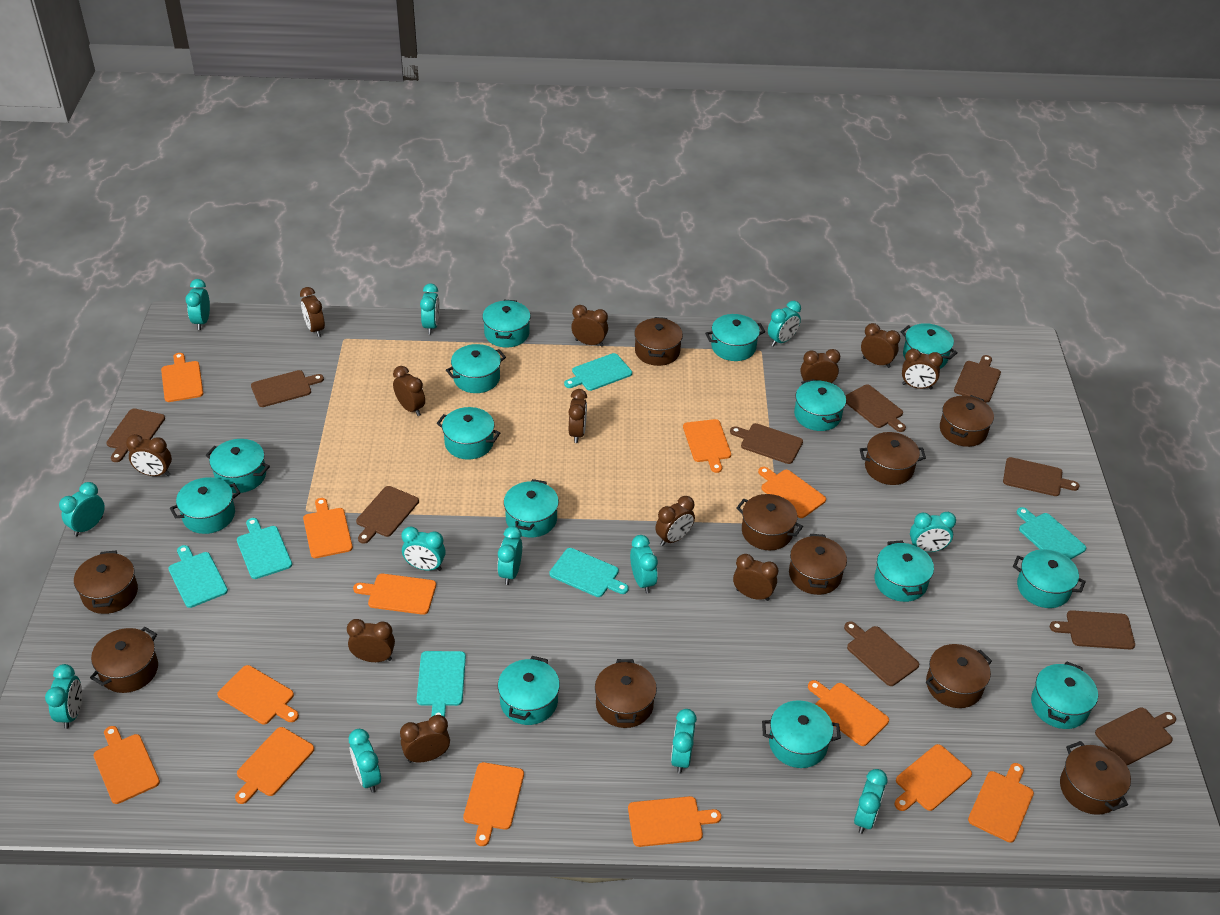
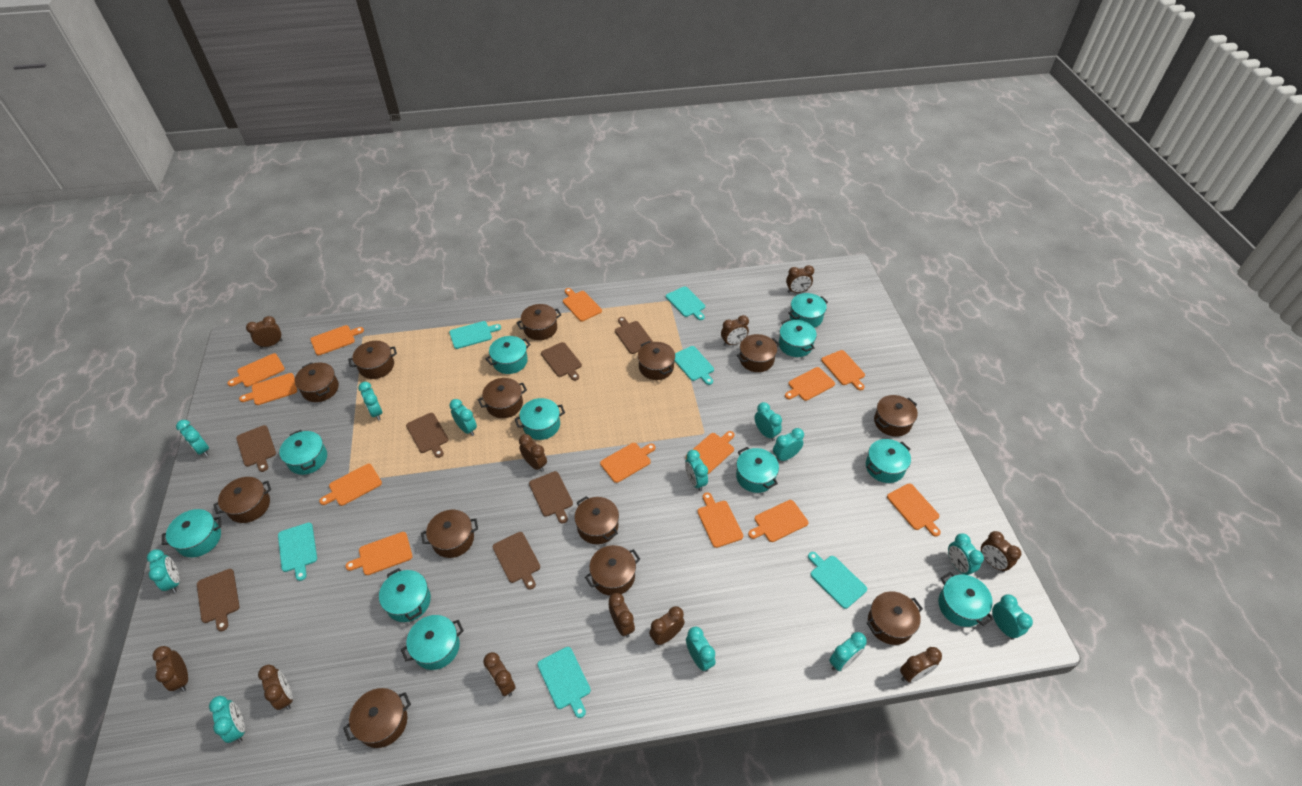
brown clock: 12 -> 11
brown cutting board: 10 -> 7
brown pot: 10 -> 13
turquoise pot: 14 -> 11

